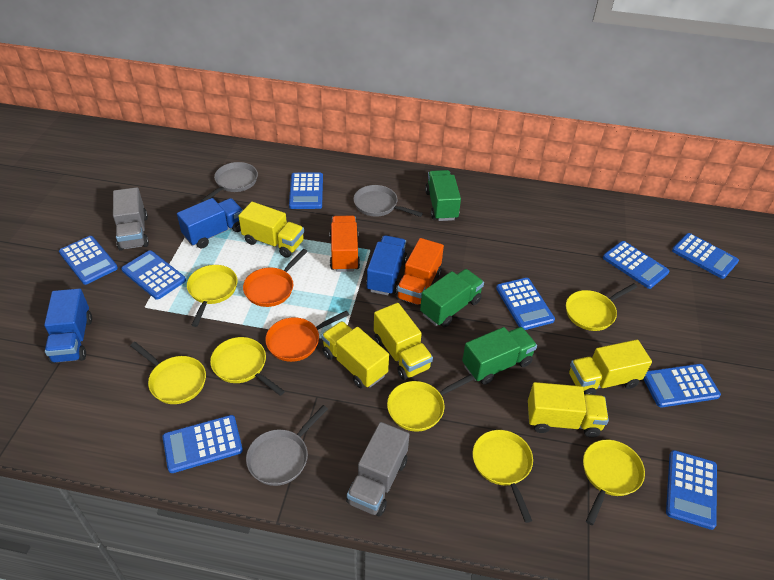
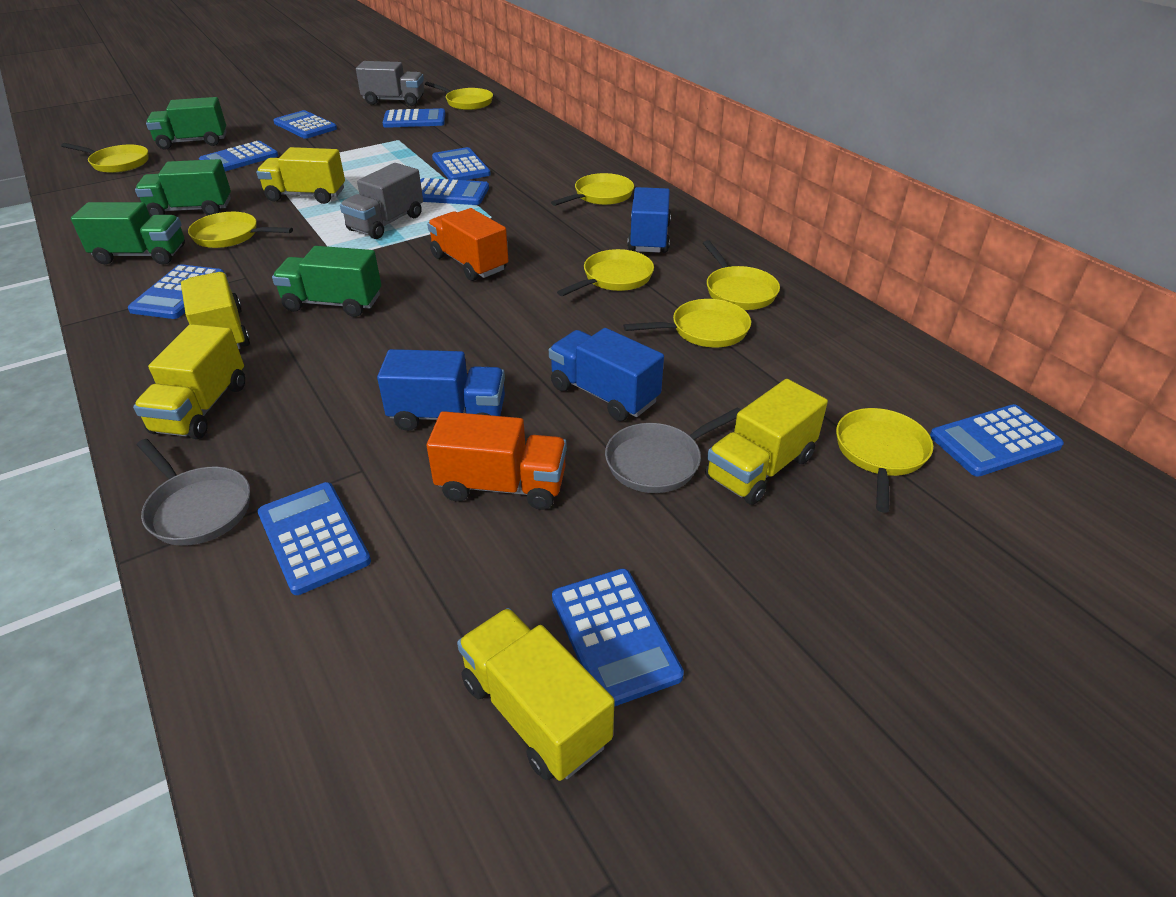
green truck: 3 -> 4
grey pan: 3 -> 2
orange pan: 2 -> 0
yellow pan: 7 -> 8

